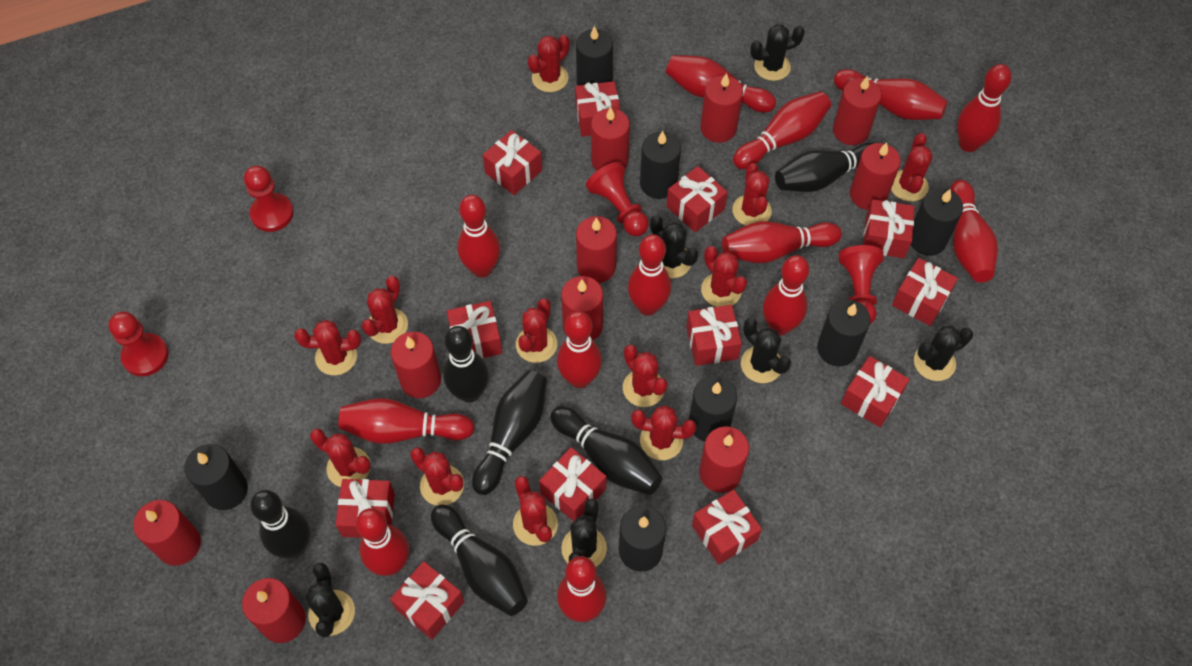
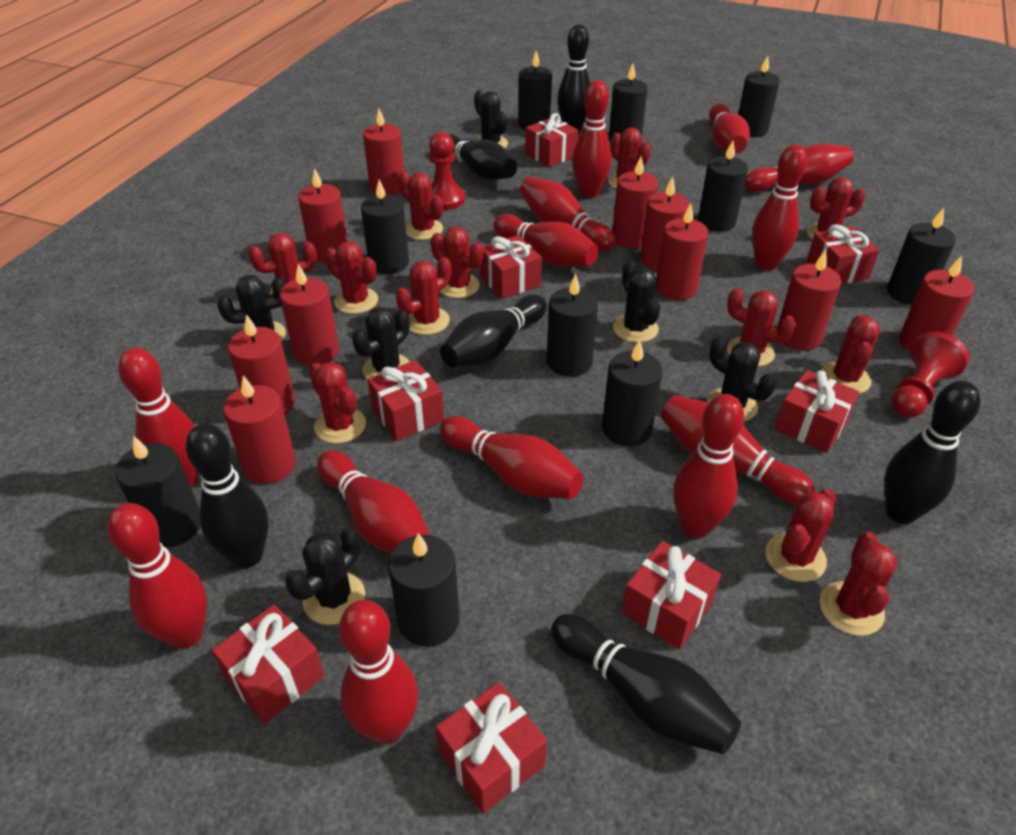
black candle: 7 -> 10
red gift: 12 -> 8
red pawn: 4 -> 2

